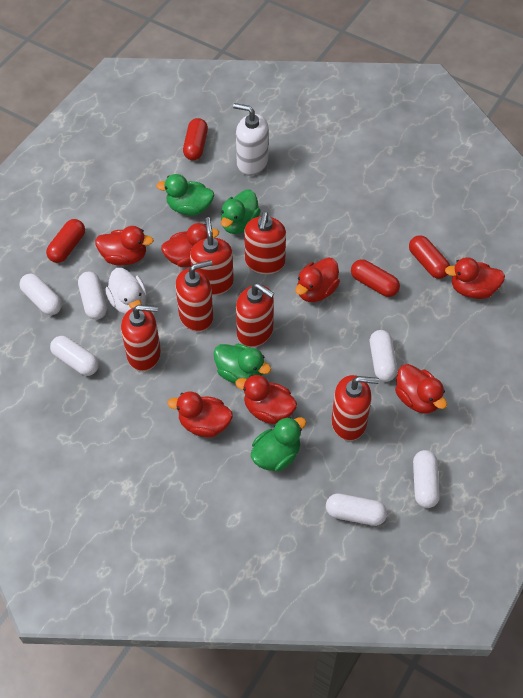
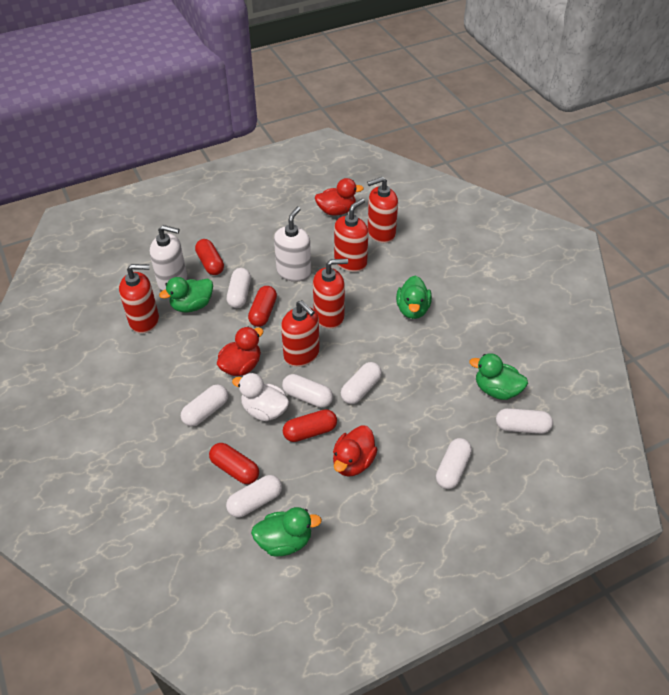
red duck: 7 -> 3
red soap dispenser: 6 -> 5
white capsule: 6 -> 7
white soap dispenser: 1 -> 2

